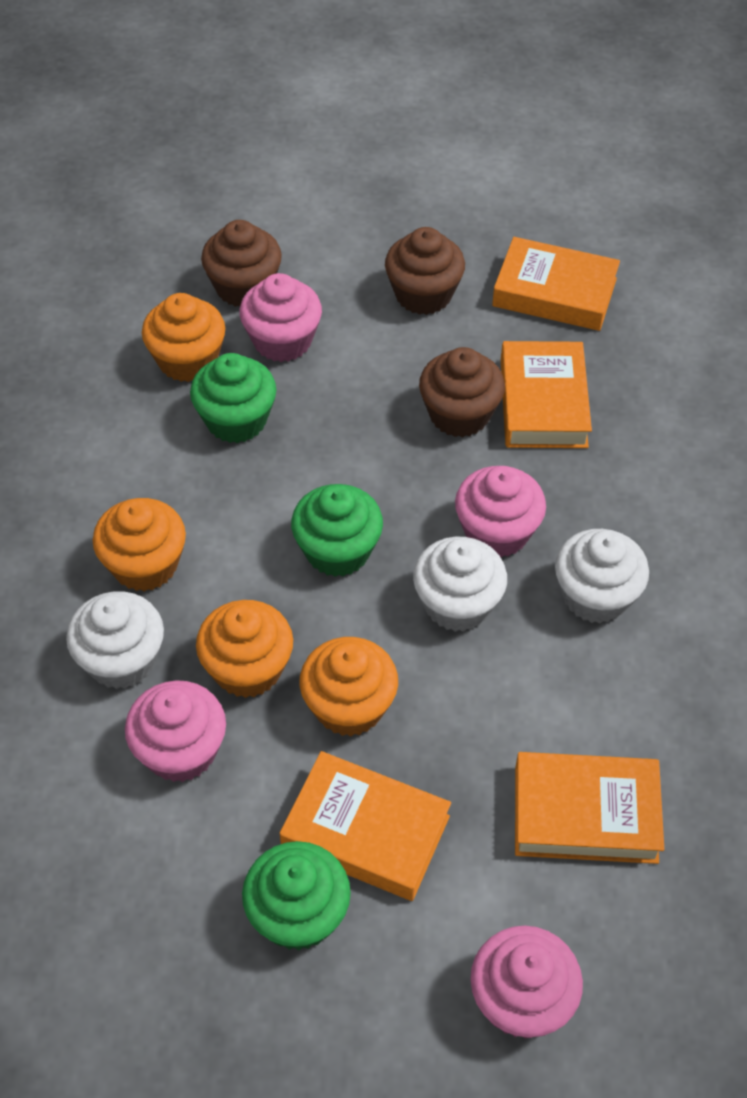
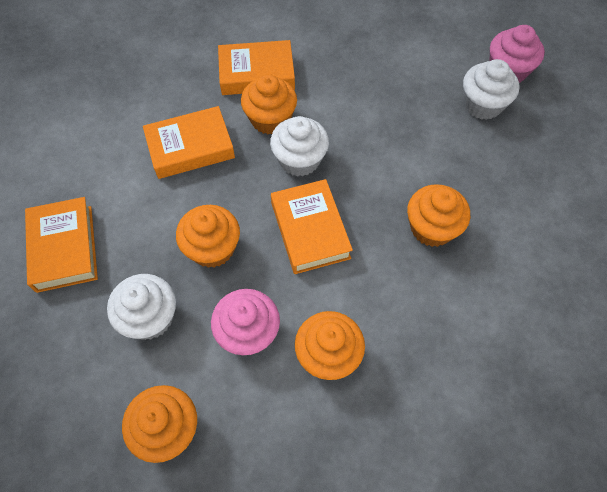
brown cupcake: 3 -> 0
green cupcake: 3 -> 0
orange cupcake: 4 -> 5
pink cupcake: 4 -> 2

